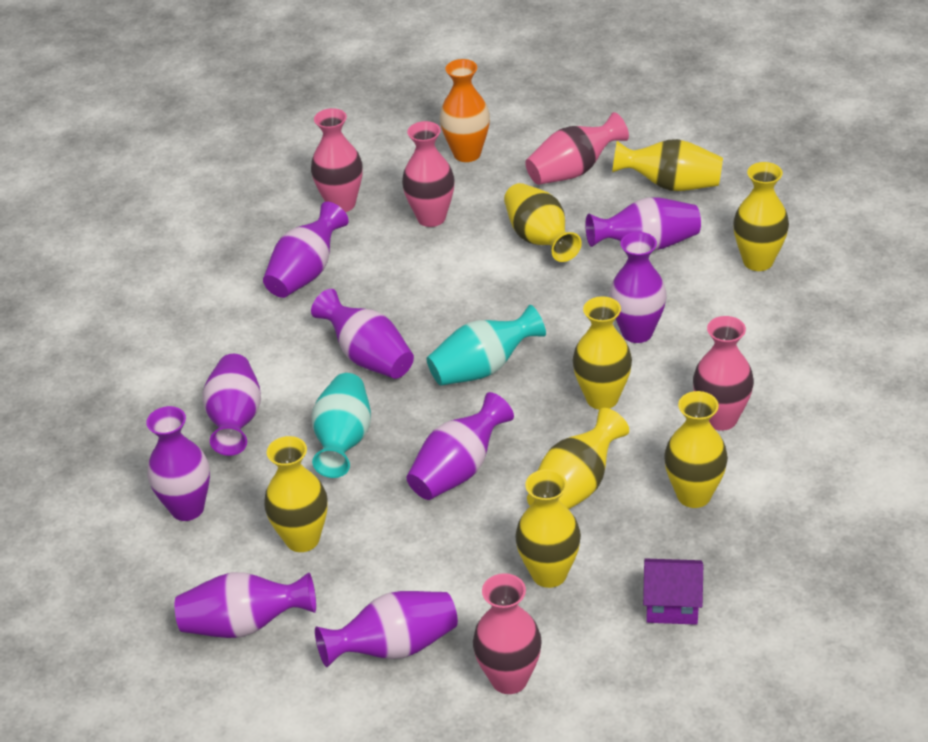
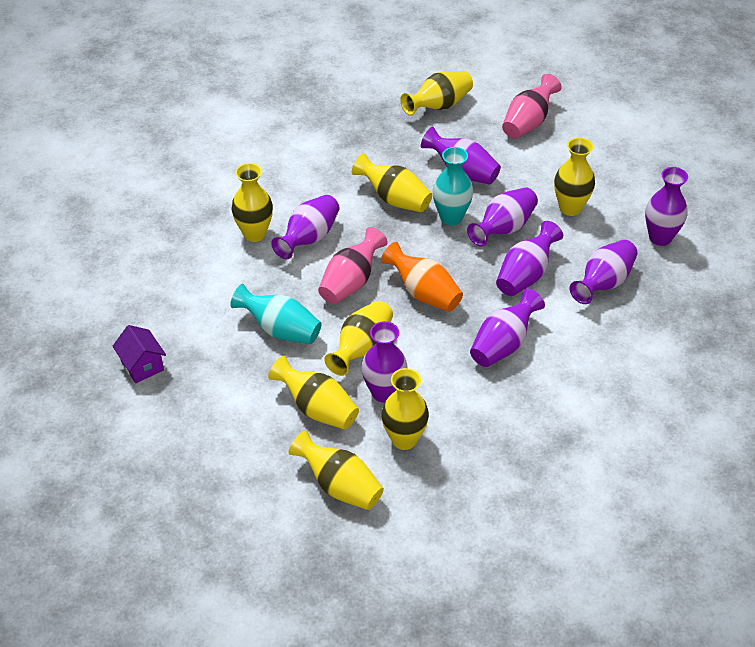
pink vase: 5 -> 2
purple vase: 9 -> 8

